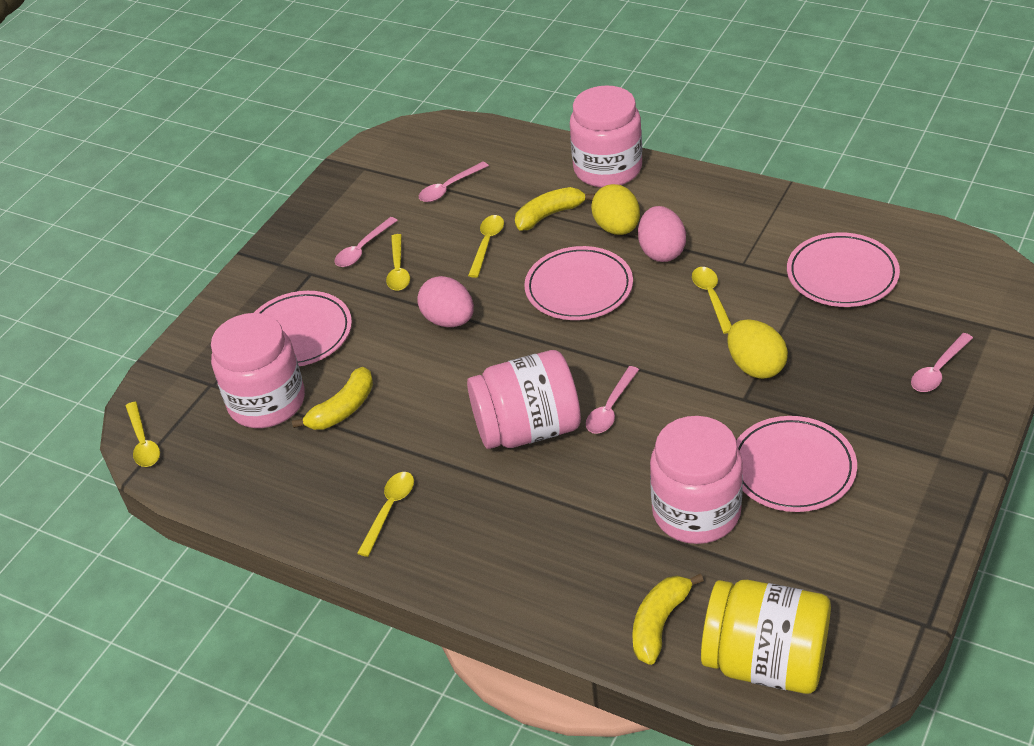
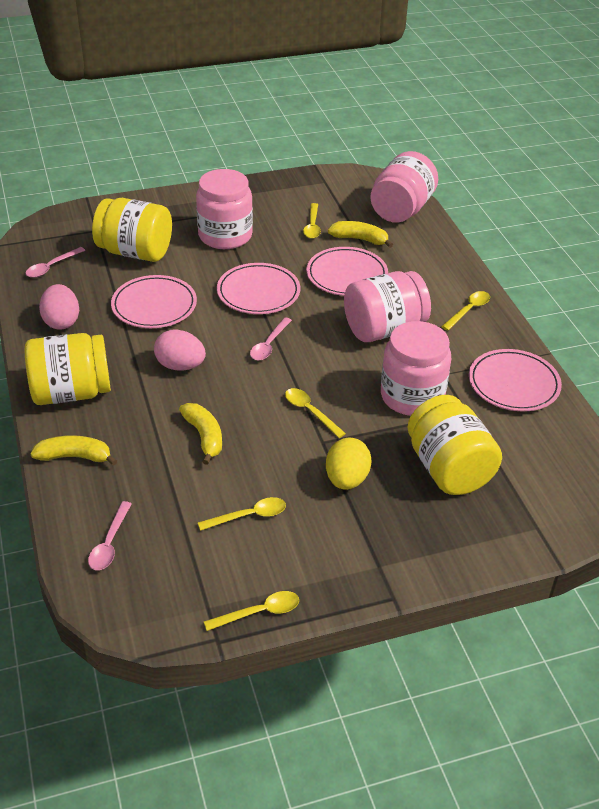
pink spoon: 4 -> 3
yellow egg: 2 -> 1
yellow jar: 1 -> 3

